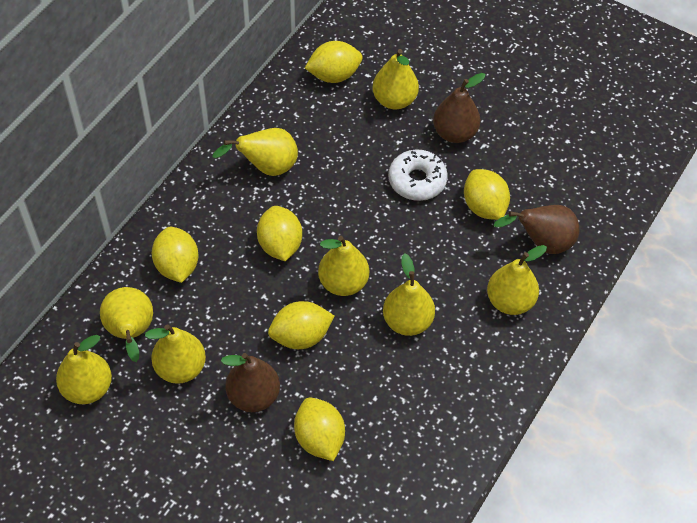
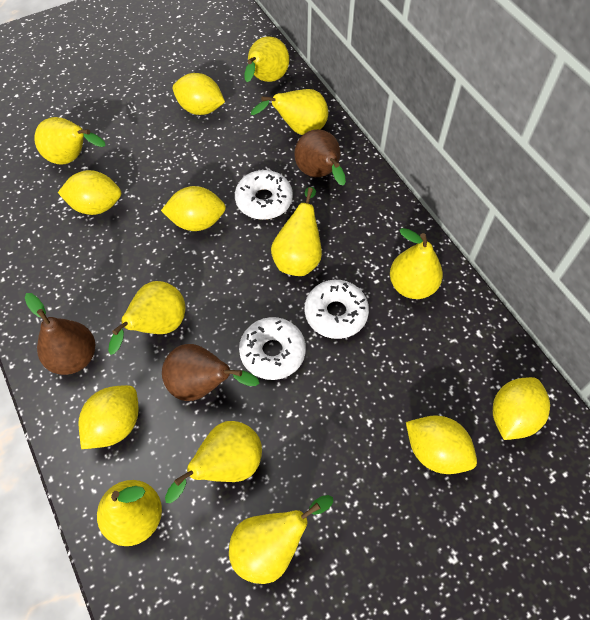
white donut: 1 -> 3
yellow pear: 8 -> 9

